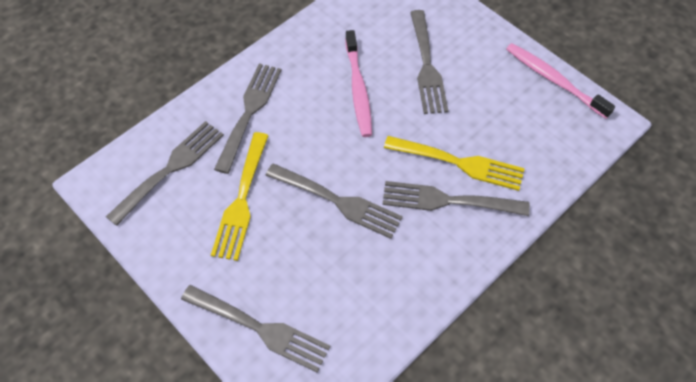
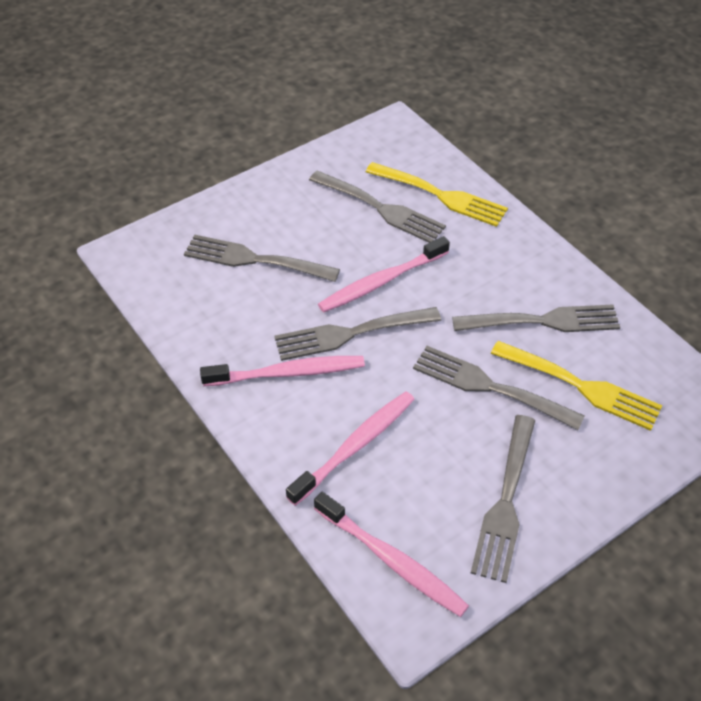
pink toothbrush: 2 -> 4

